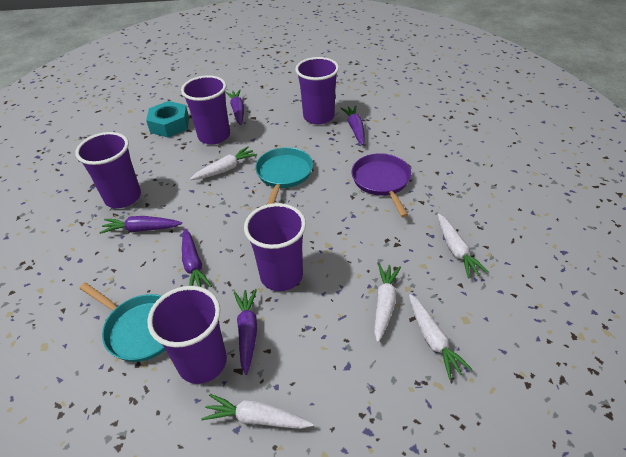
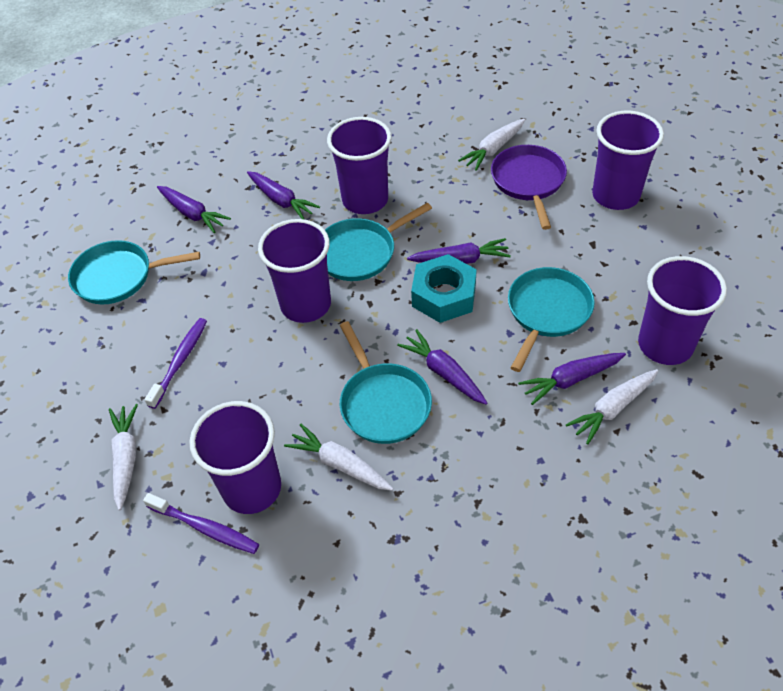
purple toothbrush: 0 -> 2
turquoise pan: 2 -> 4
white carrot: 5 -> 4

